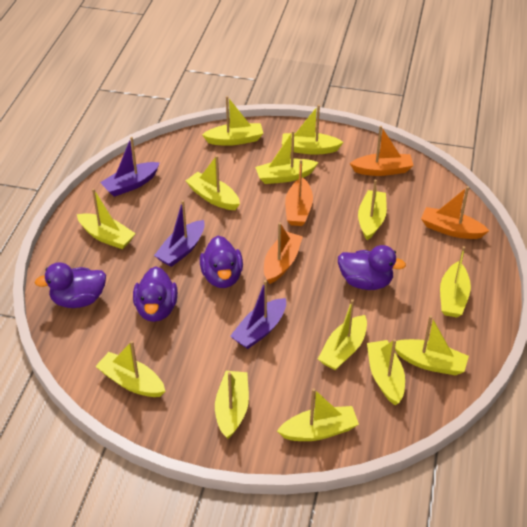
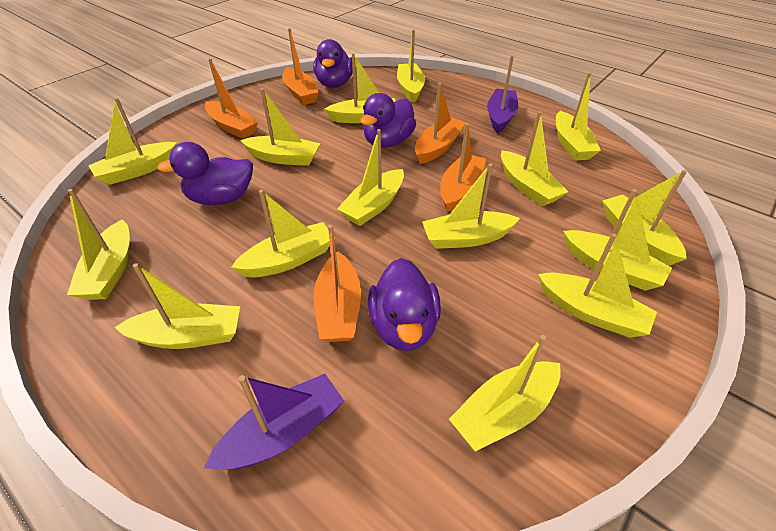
orange boat: 4 -> 5
purple boat: 3 -> 2
yellow boat: 13 -> 15

